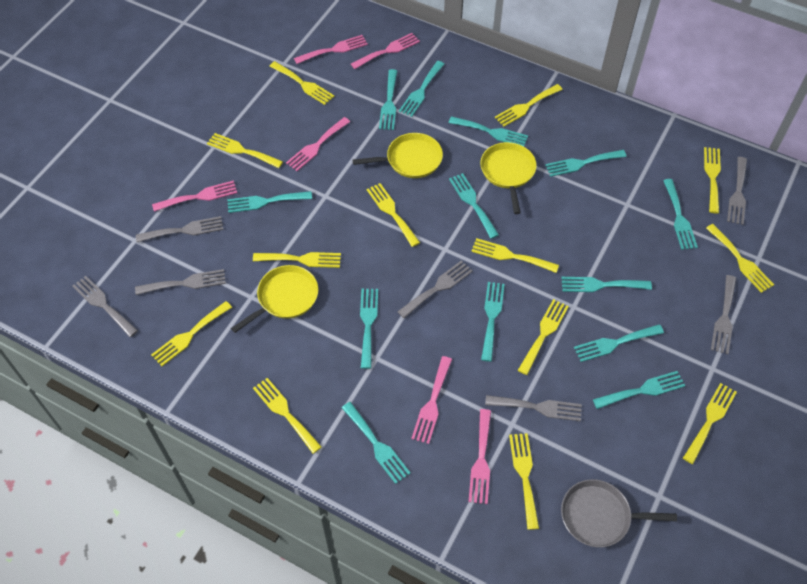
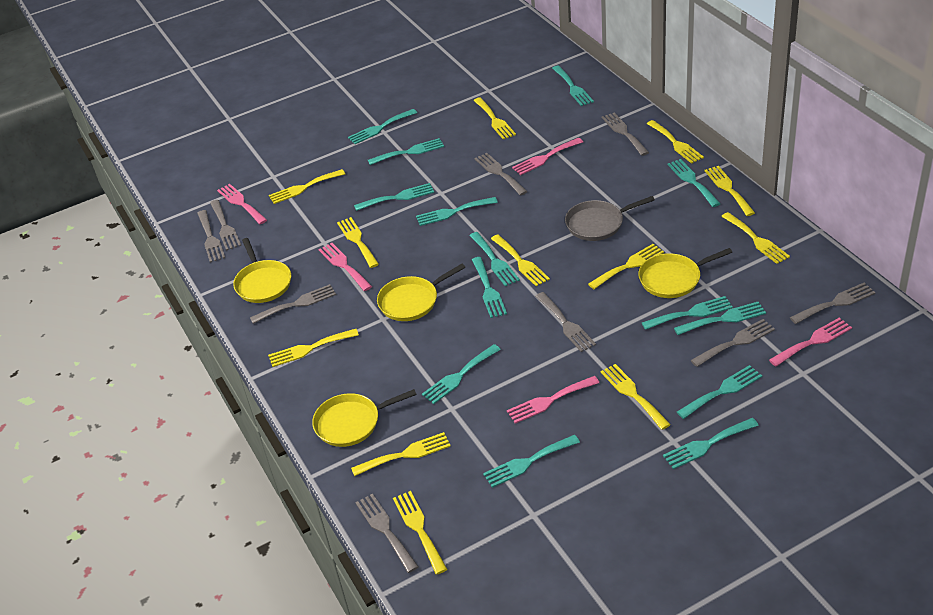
grey fork: 7 -> 9
pink fork: 6 -> 5
turquoise fork: 13 -> 14
yellow fork: 13 -> 12
yellow pan: 3 -> 4

